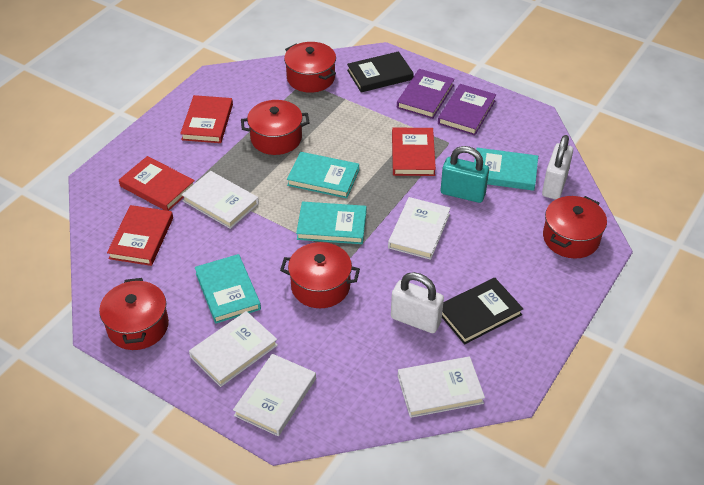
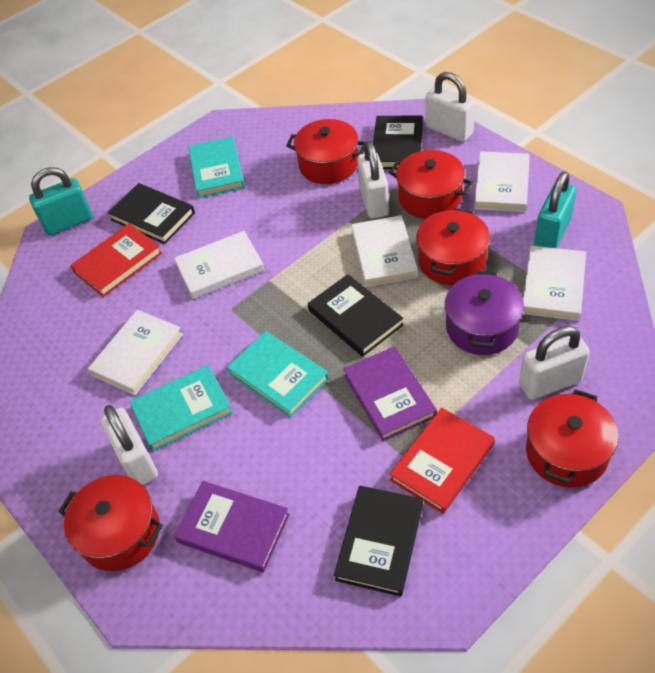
black book: 2 -> 4
purple pot: 0 -> 1
red book: 4 -> 2
turquoise book: 4 -> 3
turquoise padlock: 1 -> 2
white padlock: 2 -> 4

